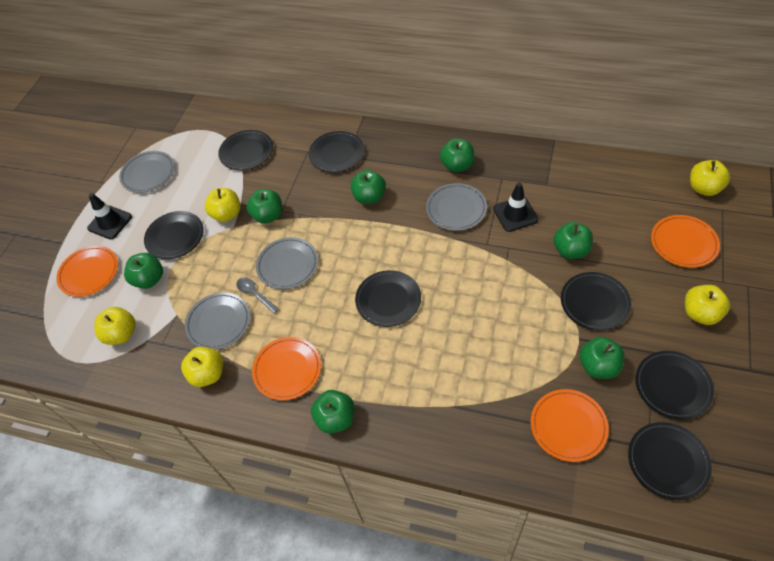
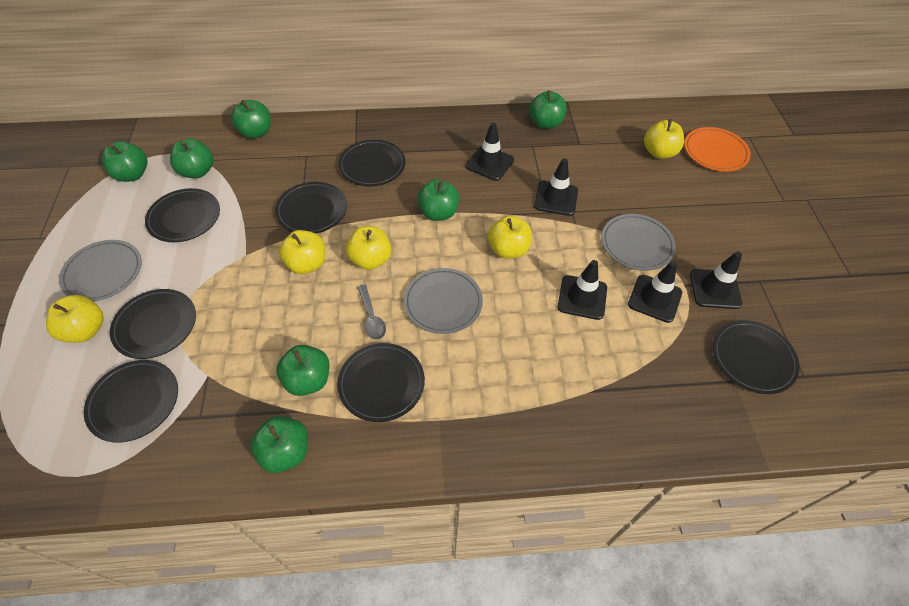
black traffic cone: 2 -> 5
grey plate: 4 -> 3
orange plate: 4 -> 1

